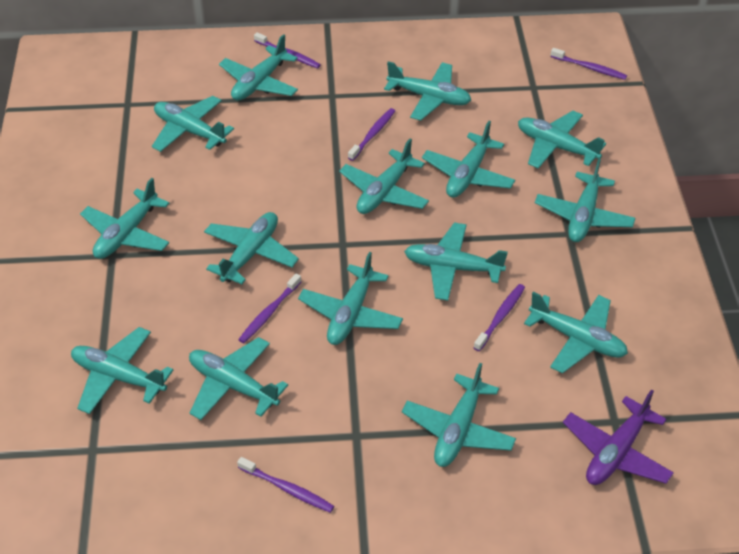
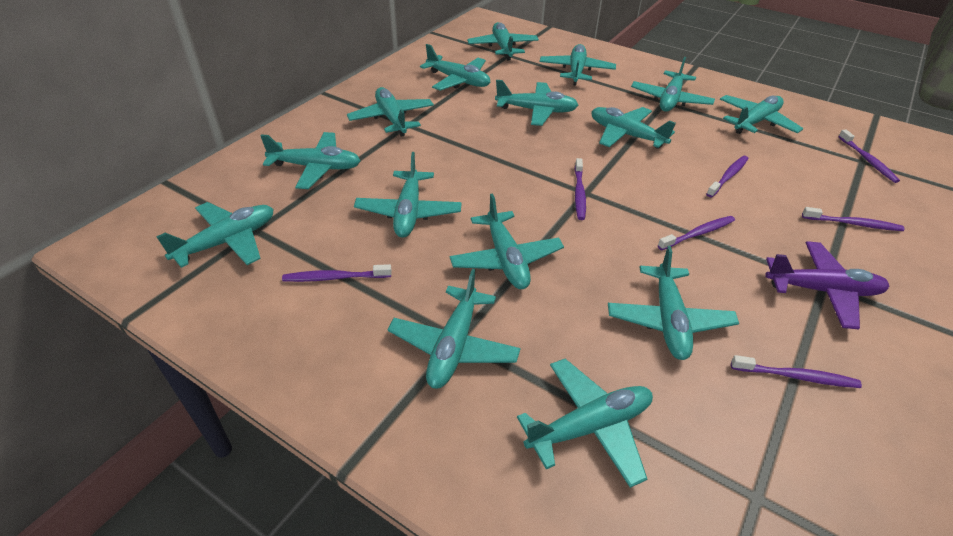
purple toothbrush: 6 -> 7

